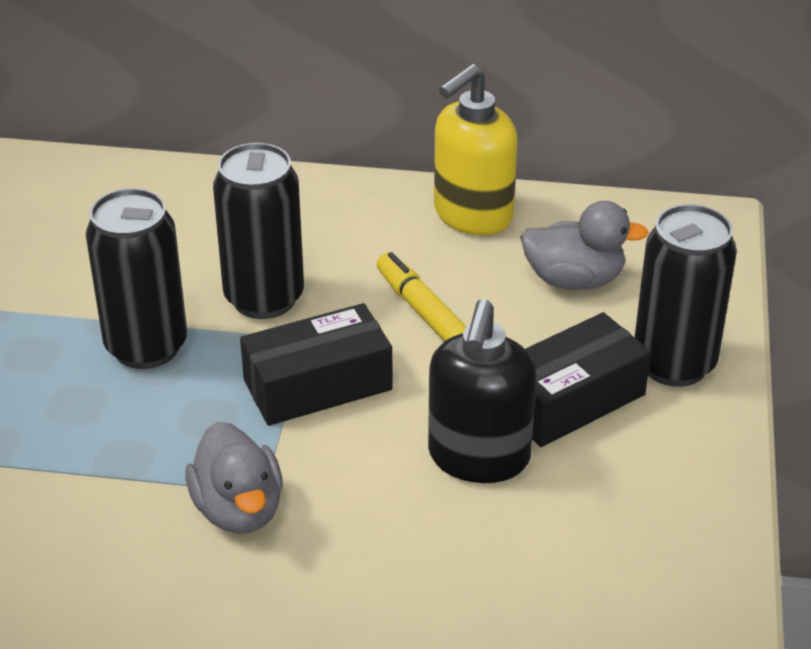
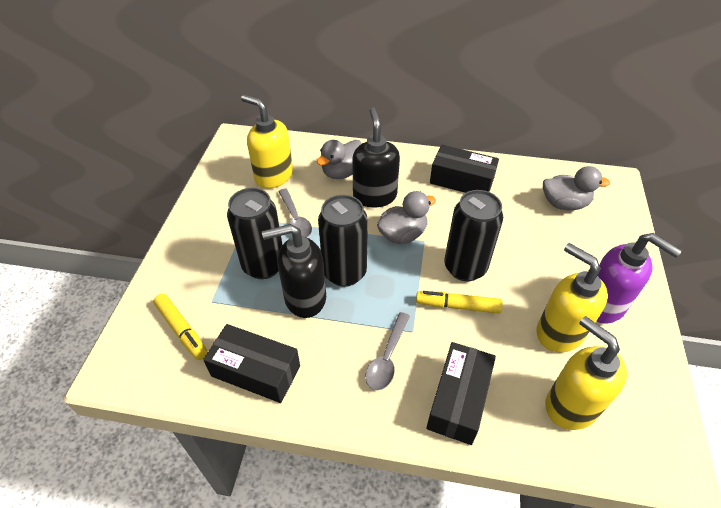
black box: 2 -> 3
black soap dispenser: 1 -> 2
grey duck: 2 -> 3
grey spoon: 0 -> 2
purple soap dispenser: 0 -> 1
yellow marker: 1 -> 2
yellow soap dispenser: 1 -> 3

